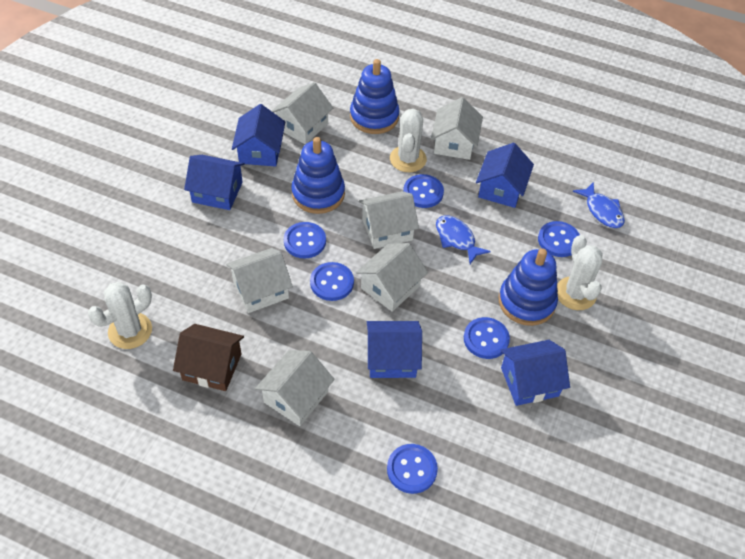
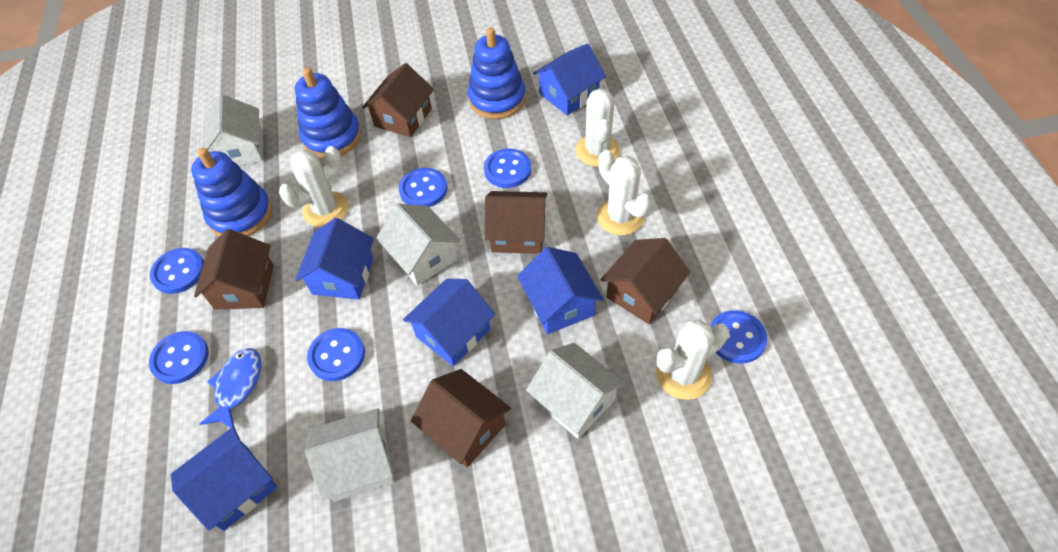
blue fish: 2 -> 1
brown house: 1 -> 5
white cactus: 3 -> 4
white house: 6 -> 4

